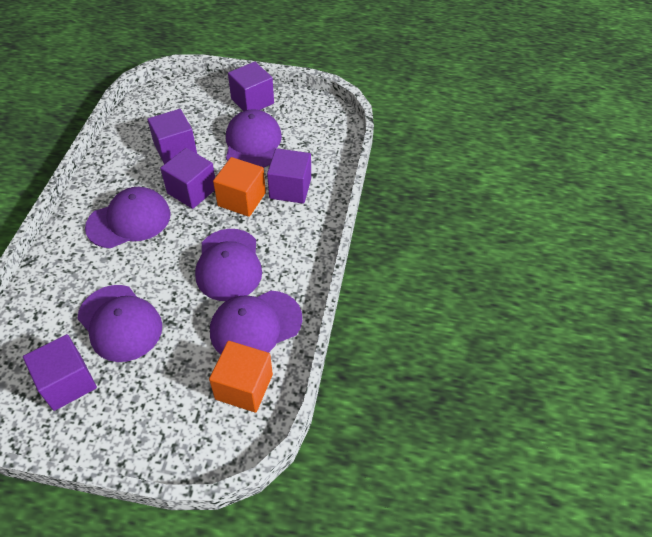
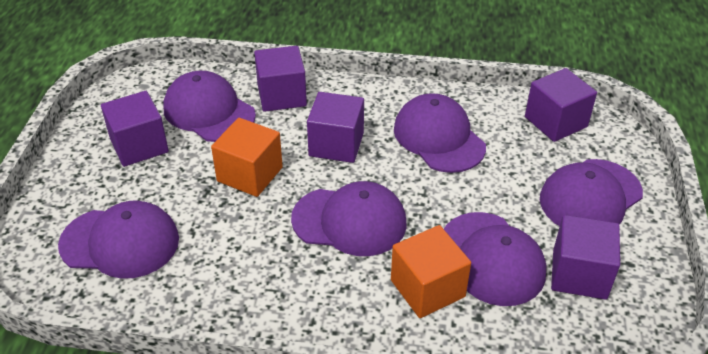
purple cap: 5 -> 6

